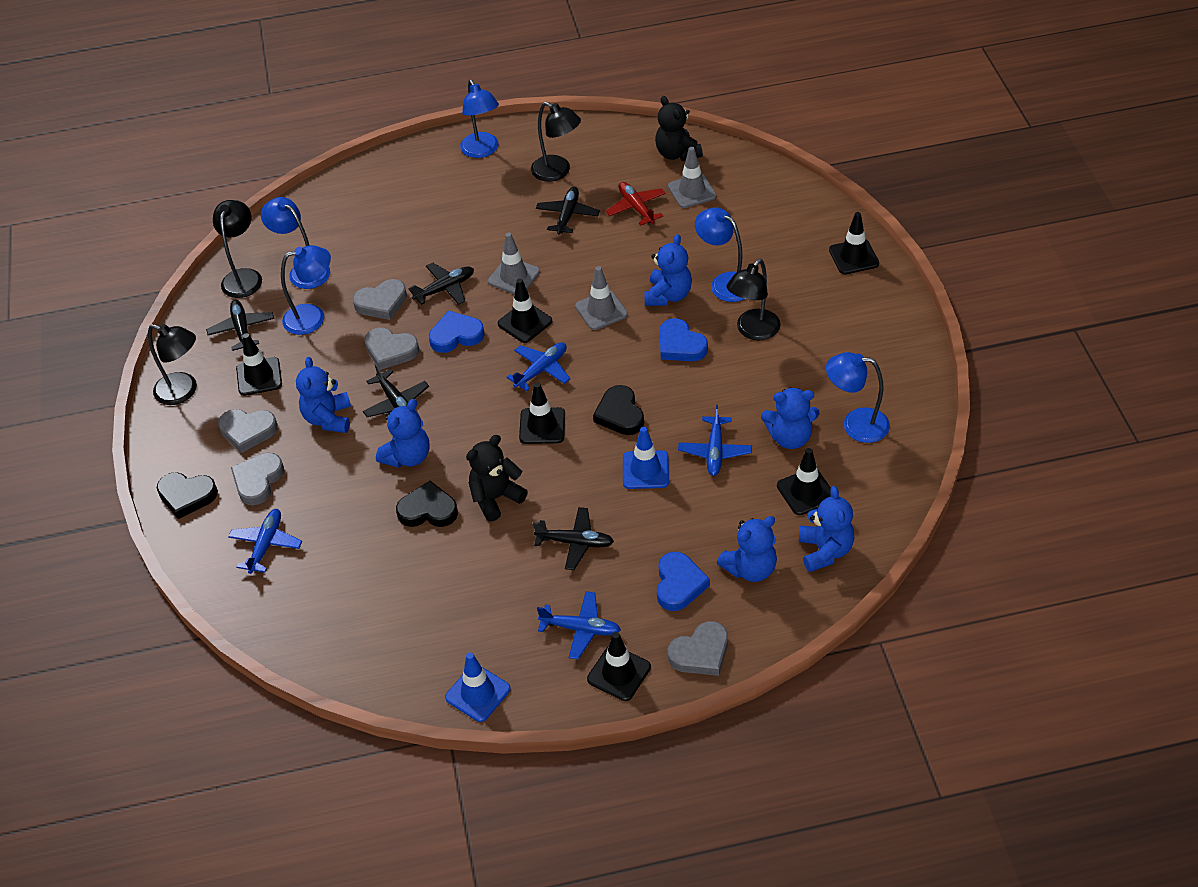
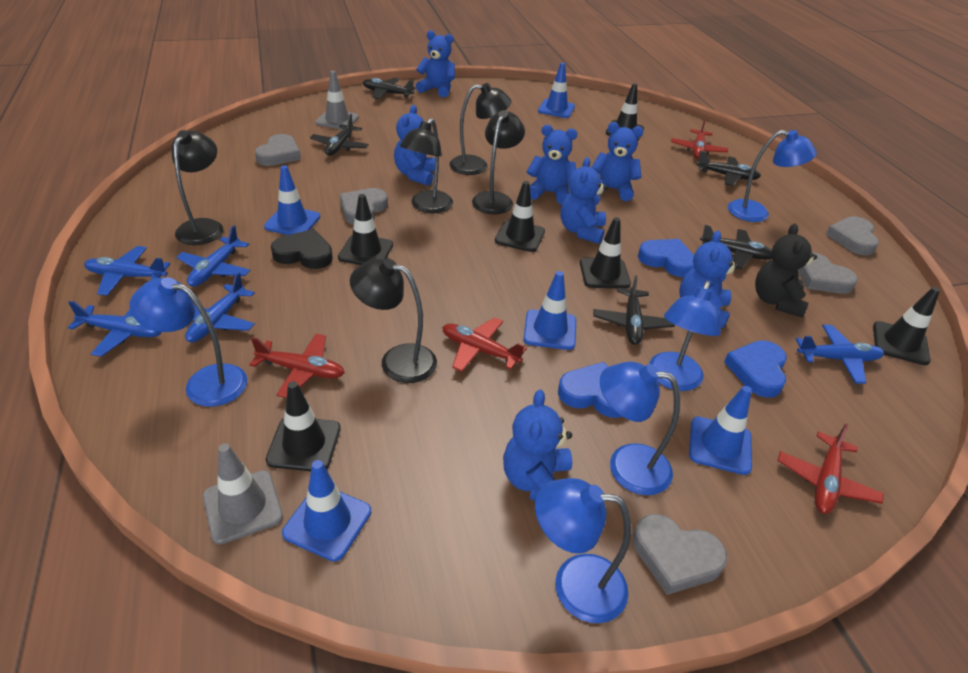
black heart: 3 -> 1
black lamp: 4 -> 5
black teddy bear: 2 -> 1
blue plane: 4 -> 5
blue teddy bear: 6 -> 7
blue traffic cone: 2 -> 5
grey traffic cone: 3 -> 2
red plane: 1 -> 4

